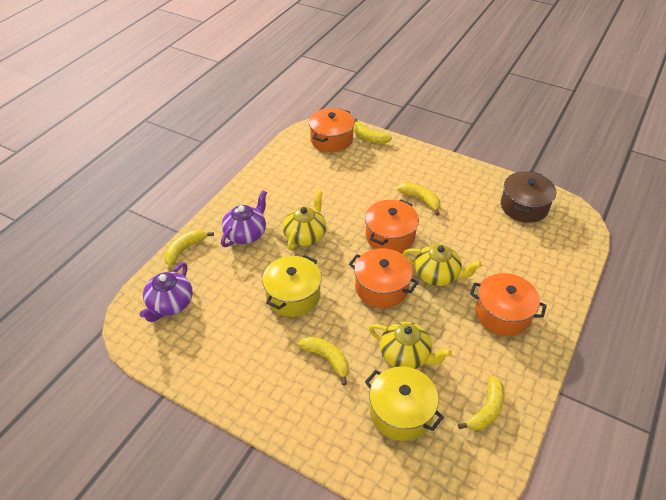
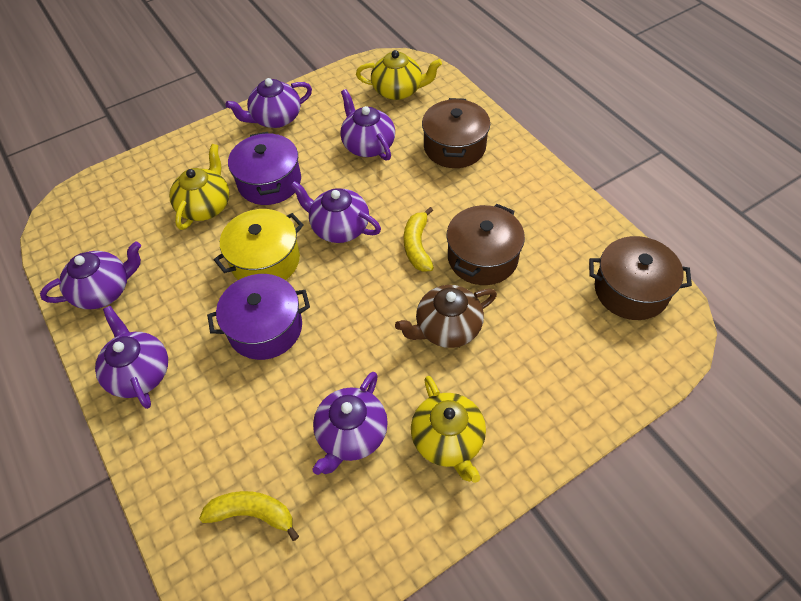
brown pot: 1 -> 3
brown teapot: 0 -> 1
orange pot: 4 -> 0
purple pot: 0 -> 2
purple teapot: 2 -> 6
yellow banana: 5 -> 2
yellow pot: 2 -> 1

